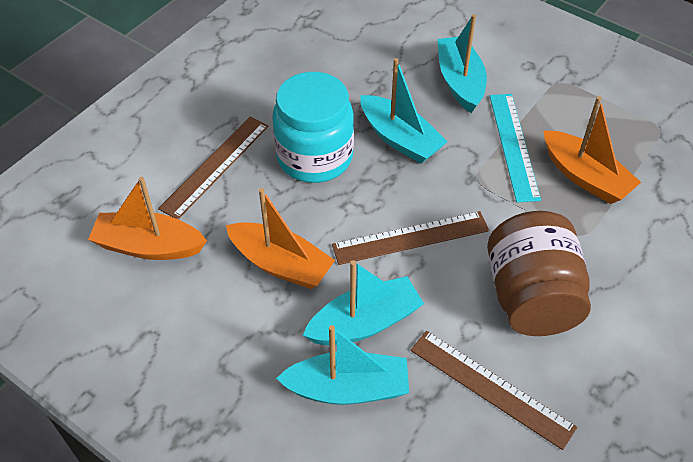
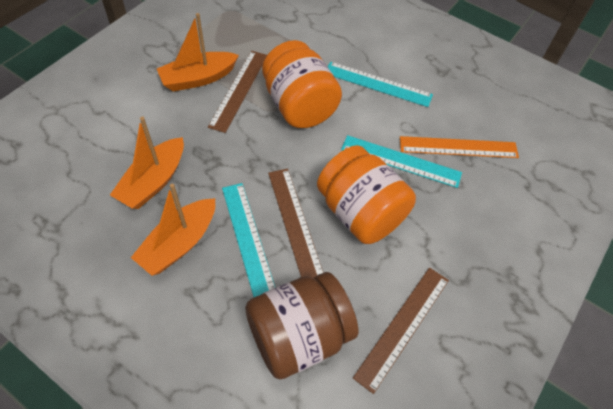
orange jar: 0 -> 2
orange ruler: 0 -> 1
turquoise boat: 4 -> 0
turquoise jar: 1 -> 0
turquoise ruler: 1 -> 3

